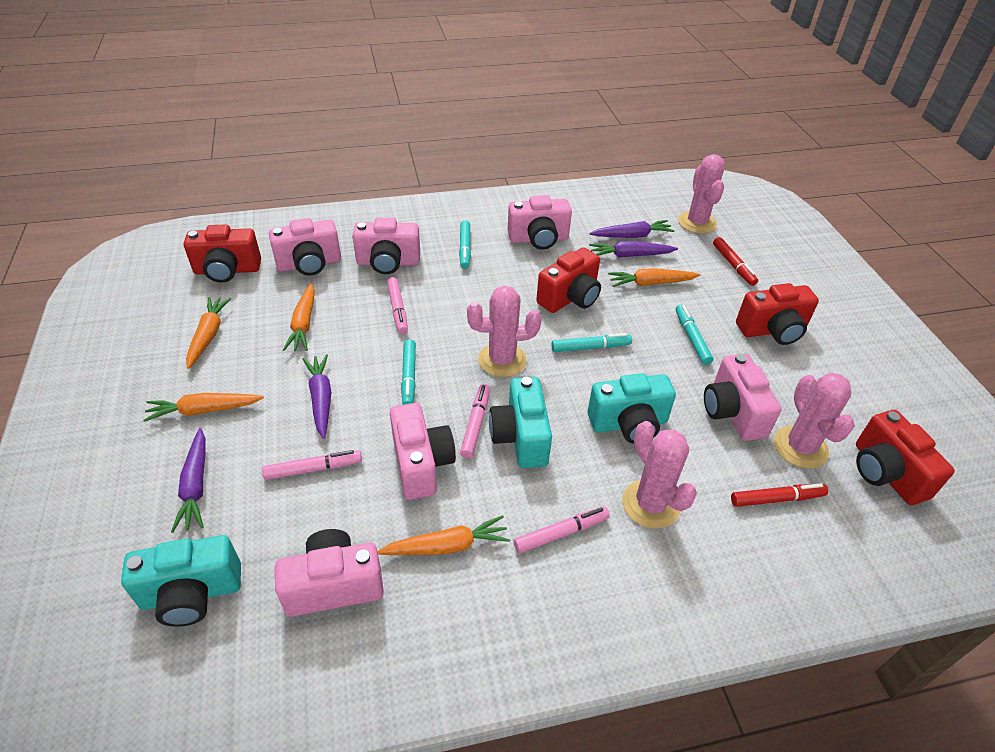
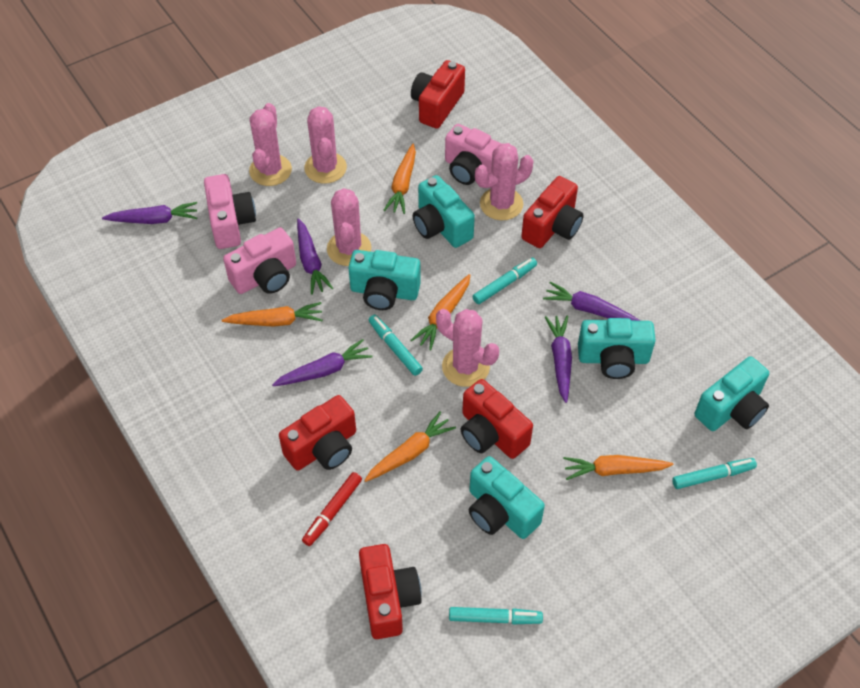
pink cactus: 4 -> 5
pink camera: 6 -> 3
pink marker: 4 -> 0
purple carrot: 4 -> 5
red camera: 4 -> 5
red marker: 2 -> 1
turquoise camera: 3 -> 5

